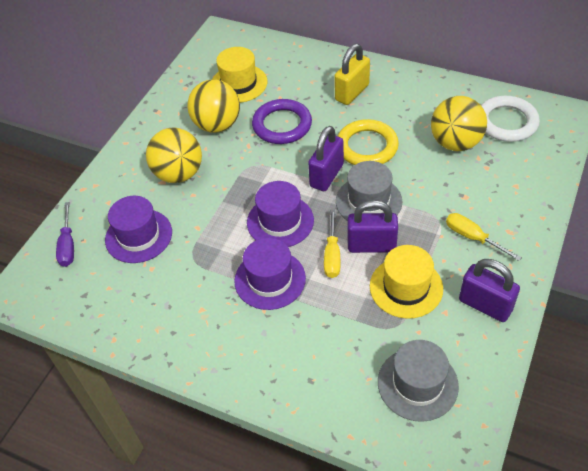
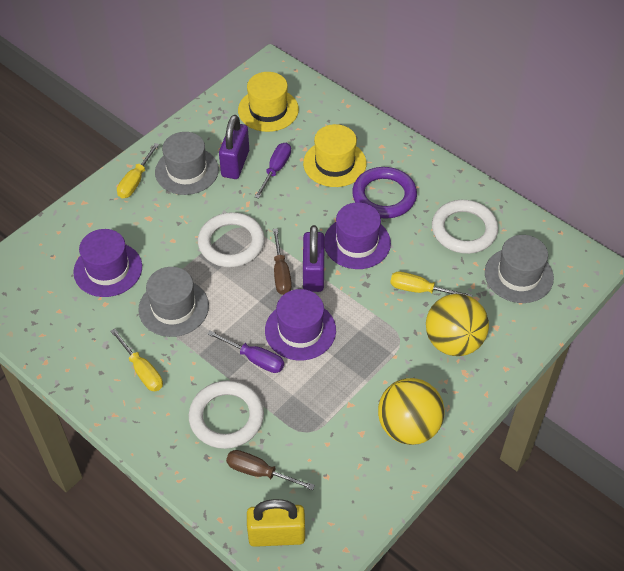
brown screwdriver: 0 -> 2
grey hat: 2 -> 3
purple padlock: 3 -> 2
purple screwdriver: 1 -> 2
white ring: 1 -> 3
yellow ball: 3 -> 2
yellow ring: 1 -> 0
yellow screwdriver: 2 -> 3

